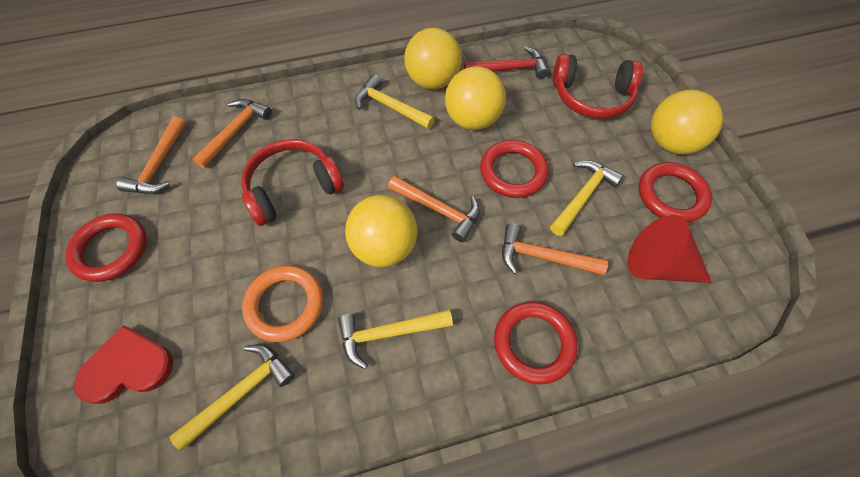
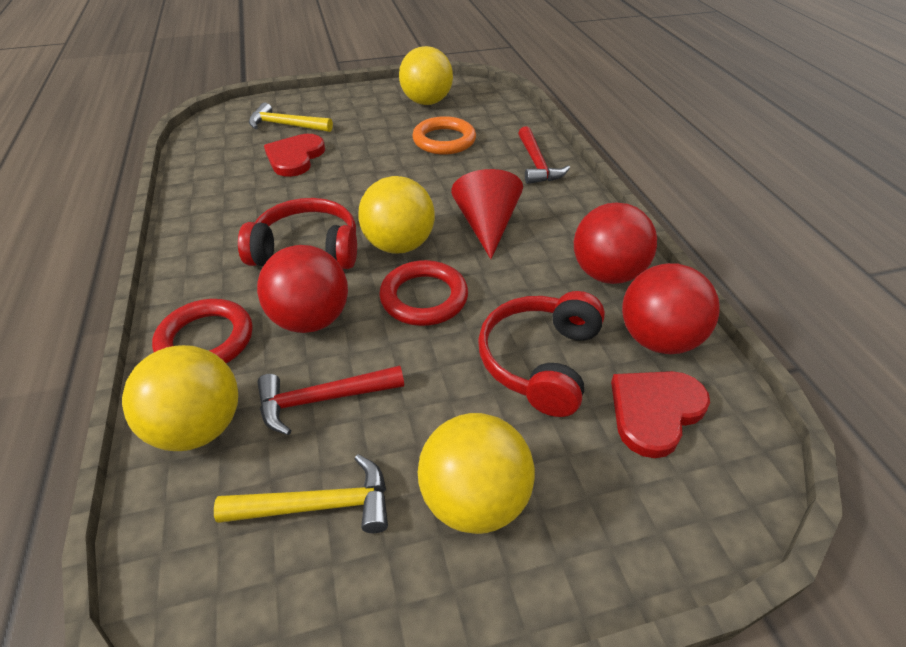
orange hammer: 4 -> 0
red ball: 0 -> 3
red hammer: 1 -> 2
red heart: 1 -> 2
red ring: 4 -> 2
yellow hammer: 4 -> 2

